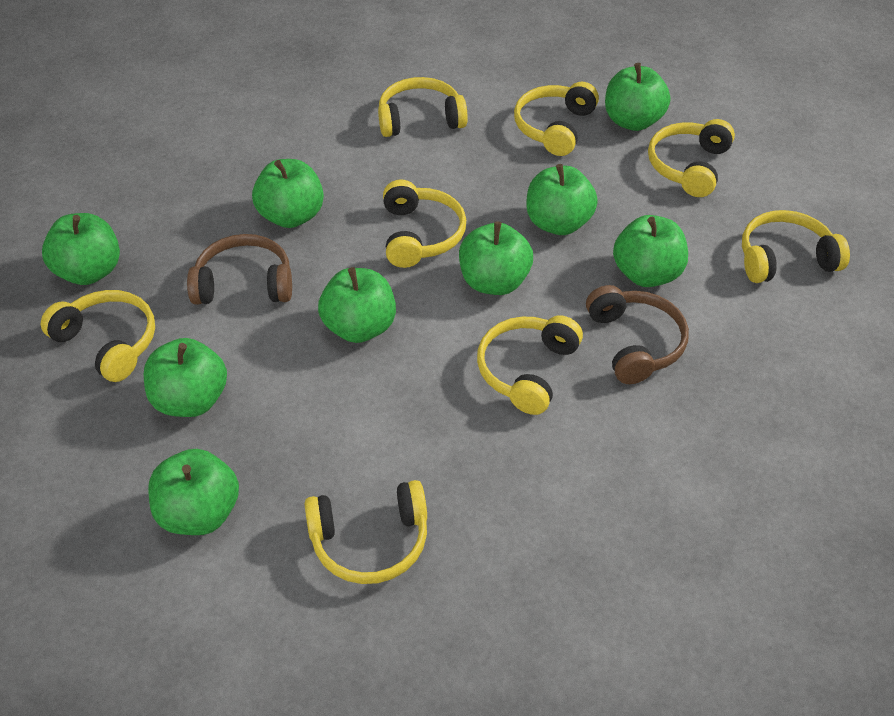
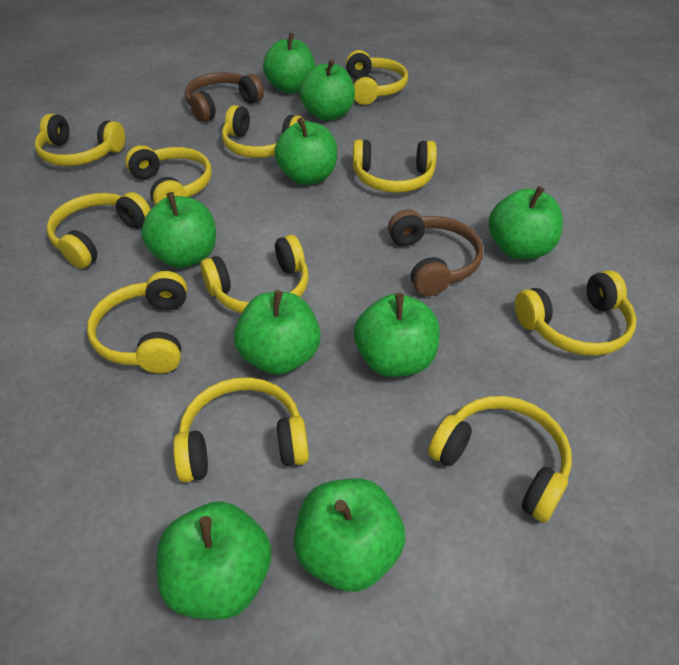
yellow headphones: 8 -> 11

